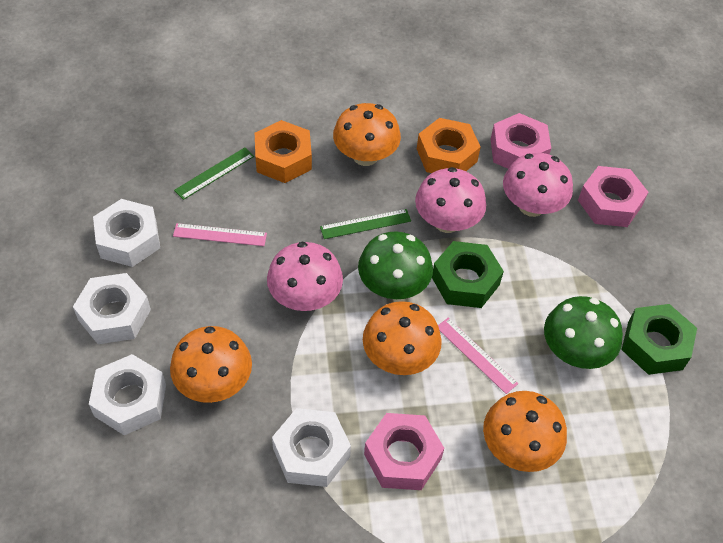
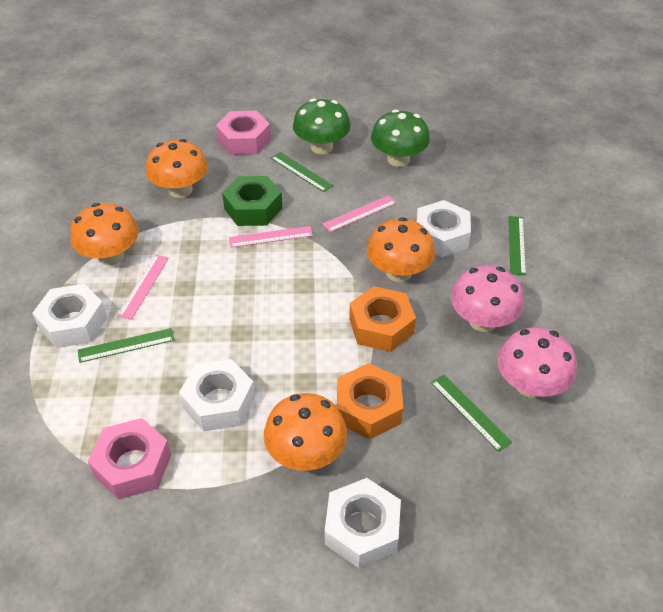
green nut: 2 -> 1
green ruler: 2 -> 4
pink mushroom: 3 -> 2
pink nut: 3 -> 2
pink ruler: 2 -> 3

